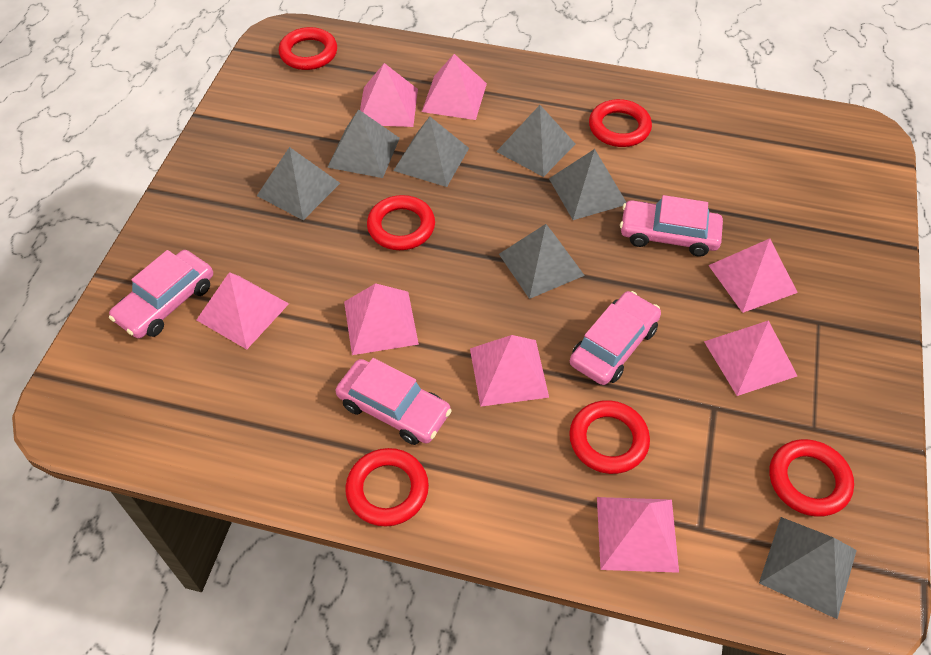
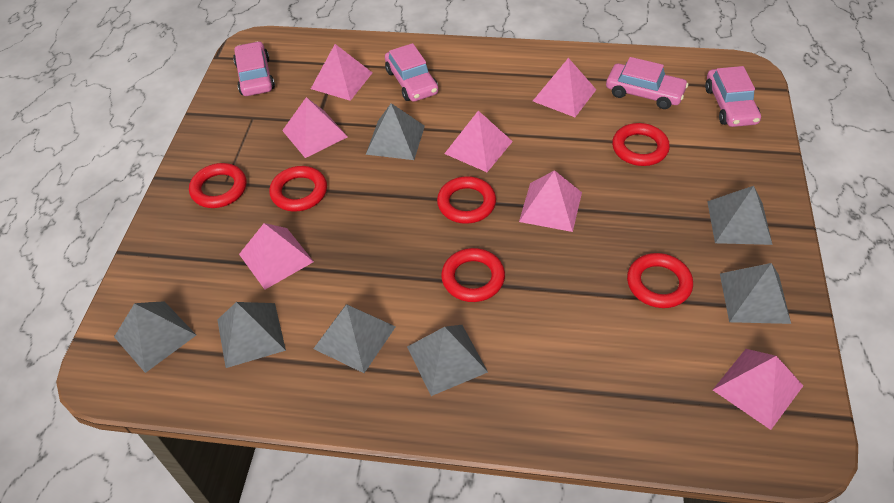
pink pyramid: 8 -> 7

